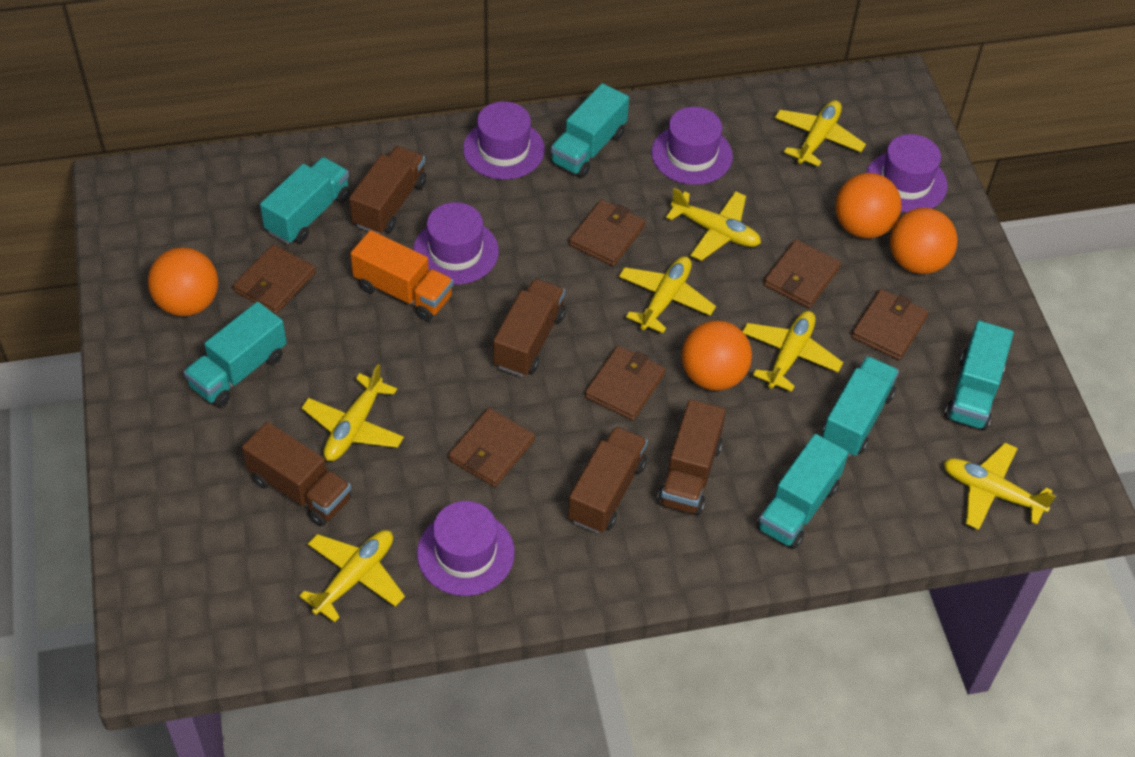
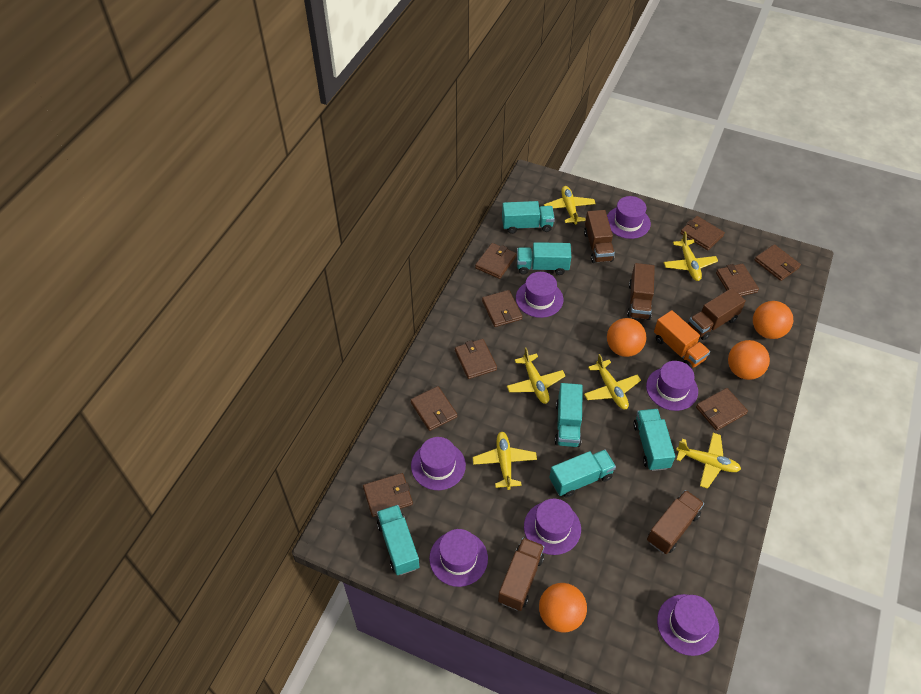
brown wallet: 6 -> 9
purple hat: 5 -> 7
yellow plane: 7 -> 6

